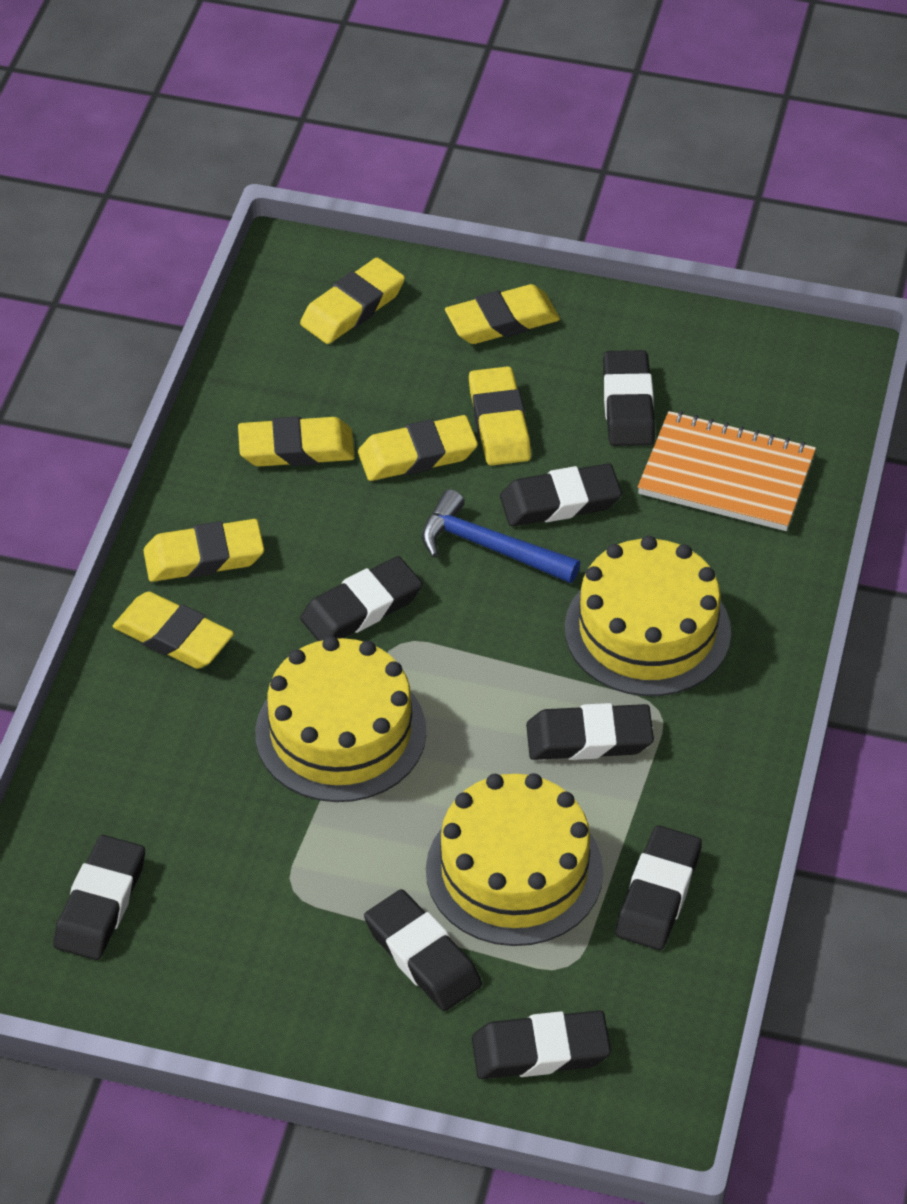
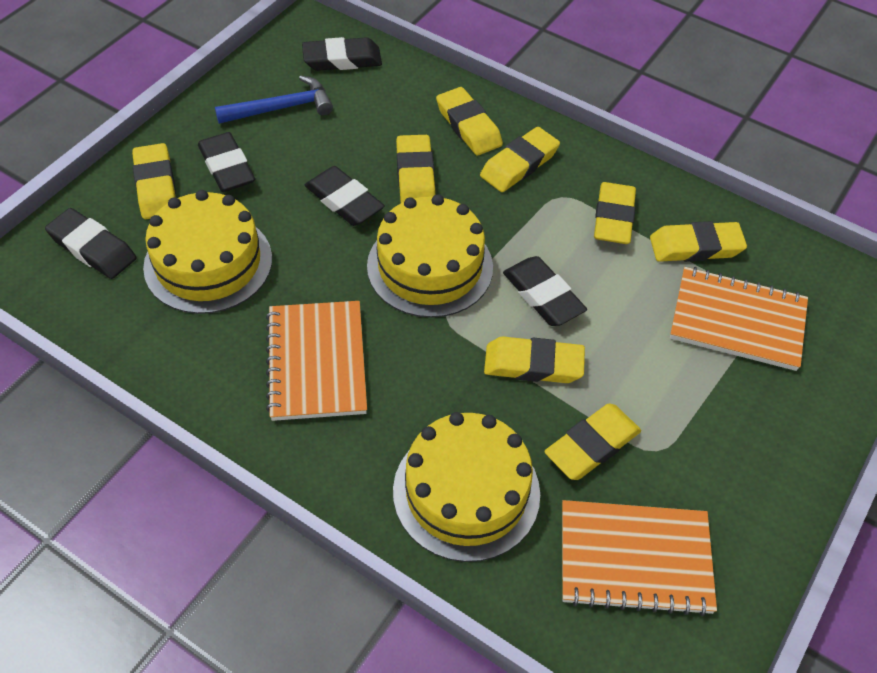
black eraser: 8 -> 5
orange notebook: 1 -> 3
yellow eraser: 7 -> 8

